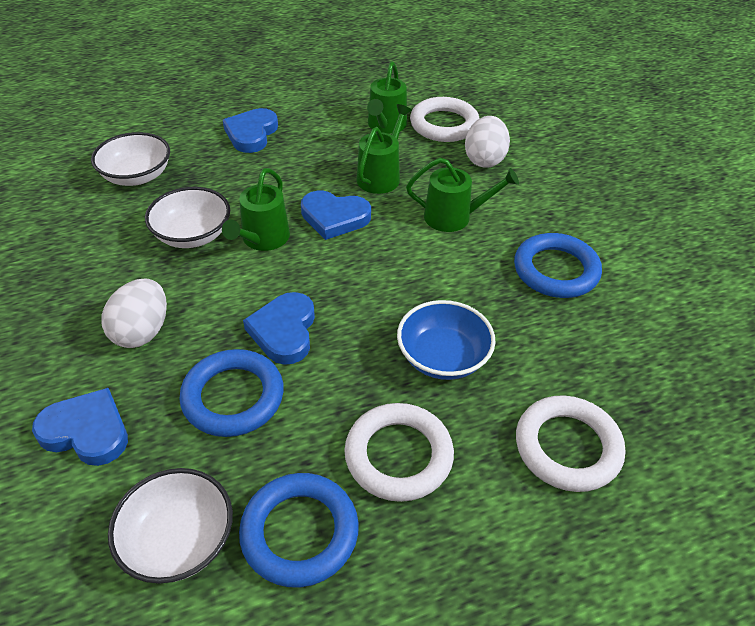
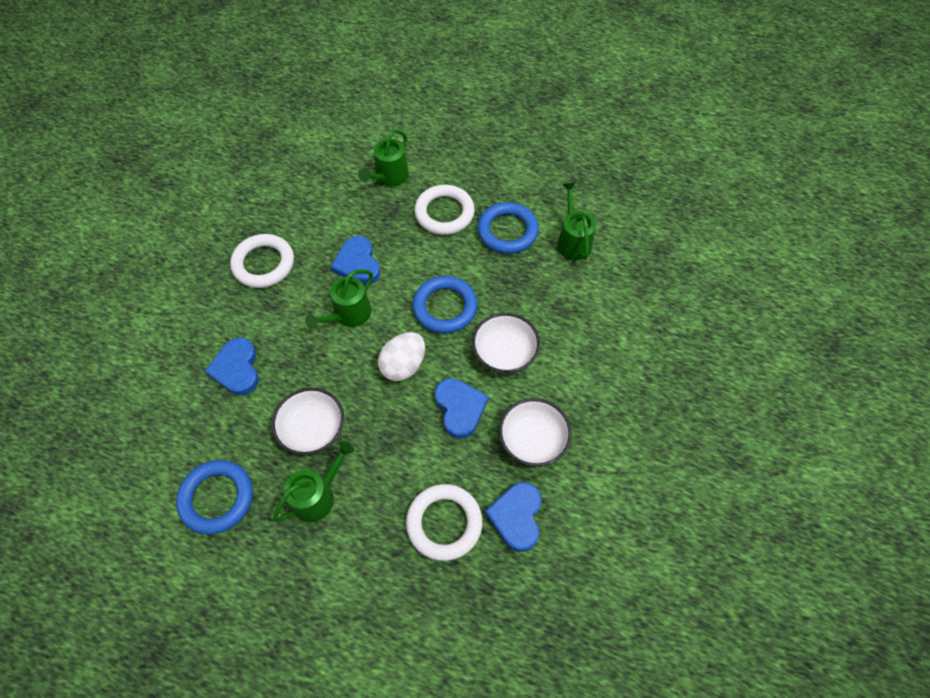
blue bowl: 1 -> 0
white egg: 2 -> 1

